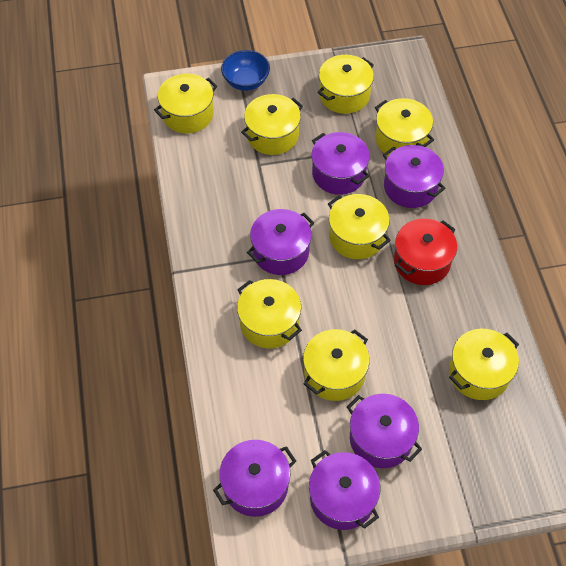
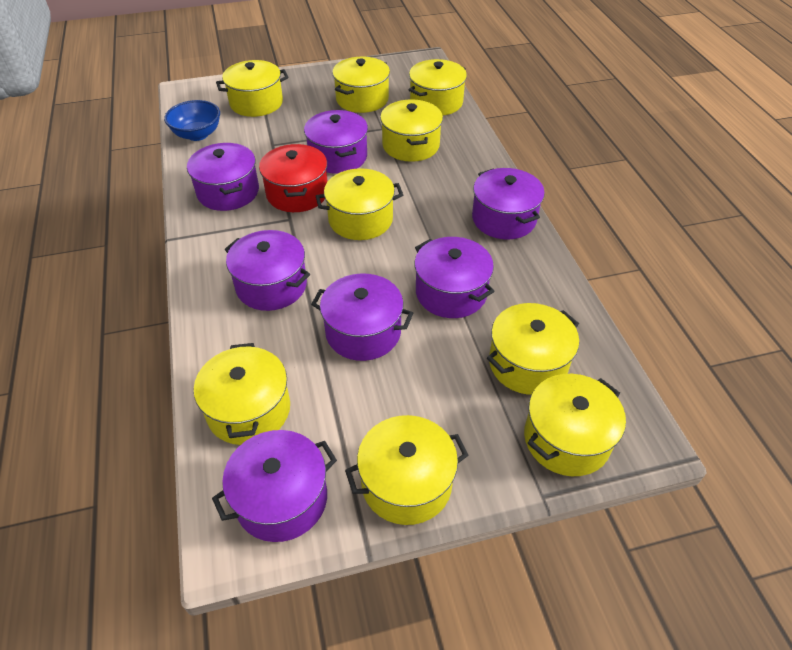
purple pot: 6 -> 7
yellow pot: 8 -> 9

